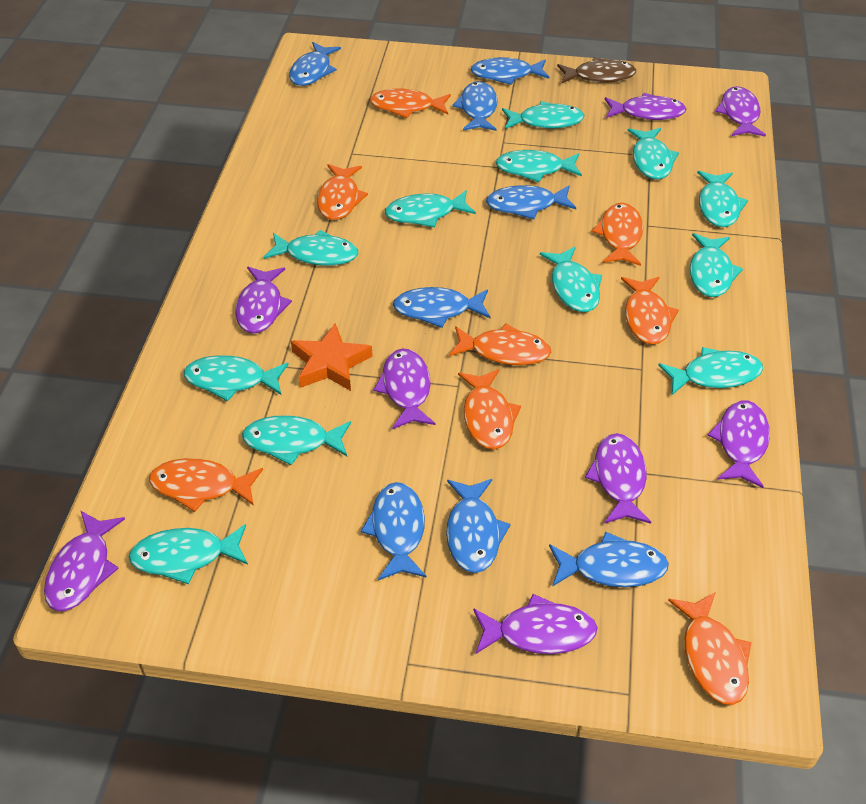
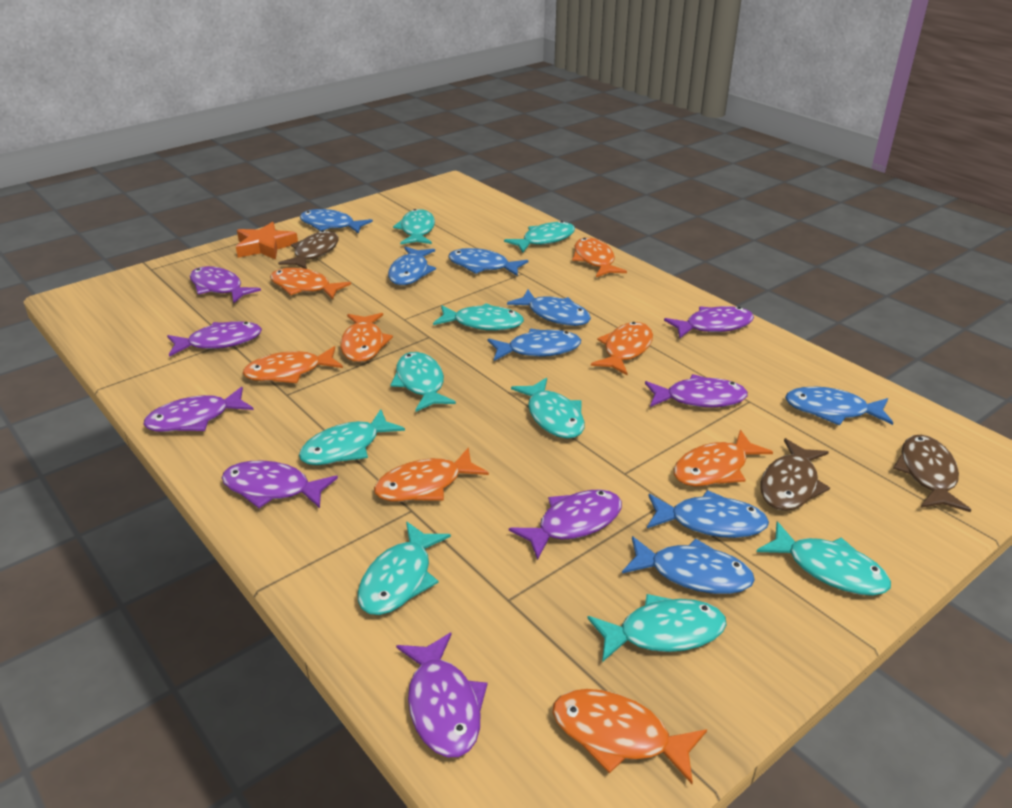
brown fish: 1 -> 3
turquoise fish: 12 -> 9

